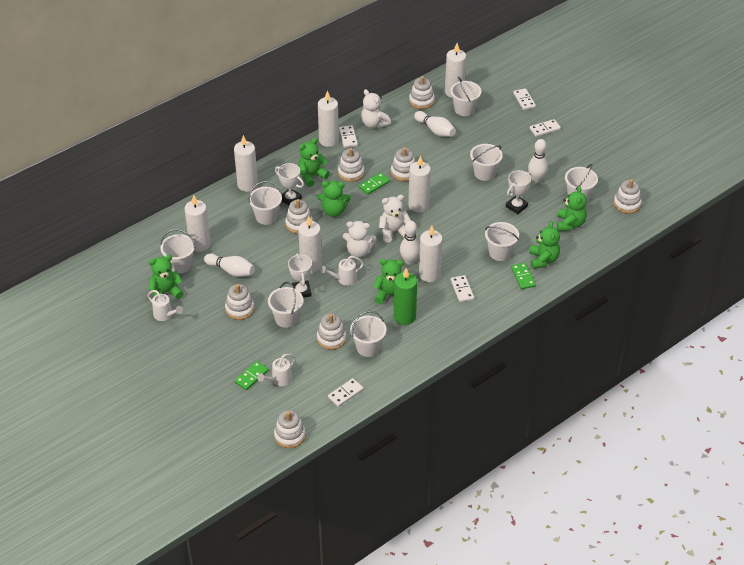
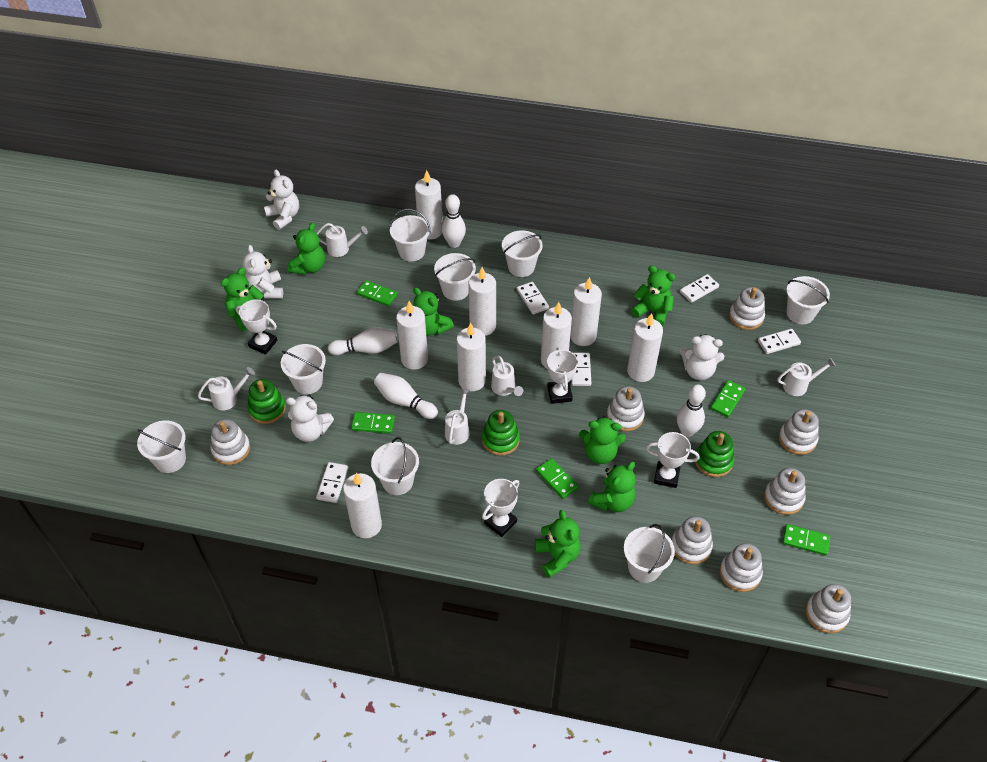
green candle: 1 -> 0
green domino: 3 -> 5
green stacking toy: 0 -> 3
green teddy bear: 6 -> 7
white candle: 7 -> 8
white teddy bear: 3 -> 4
white trophy: 3 -> 4
white watering can: 3 -> 5

